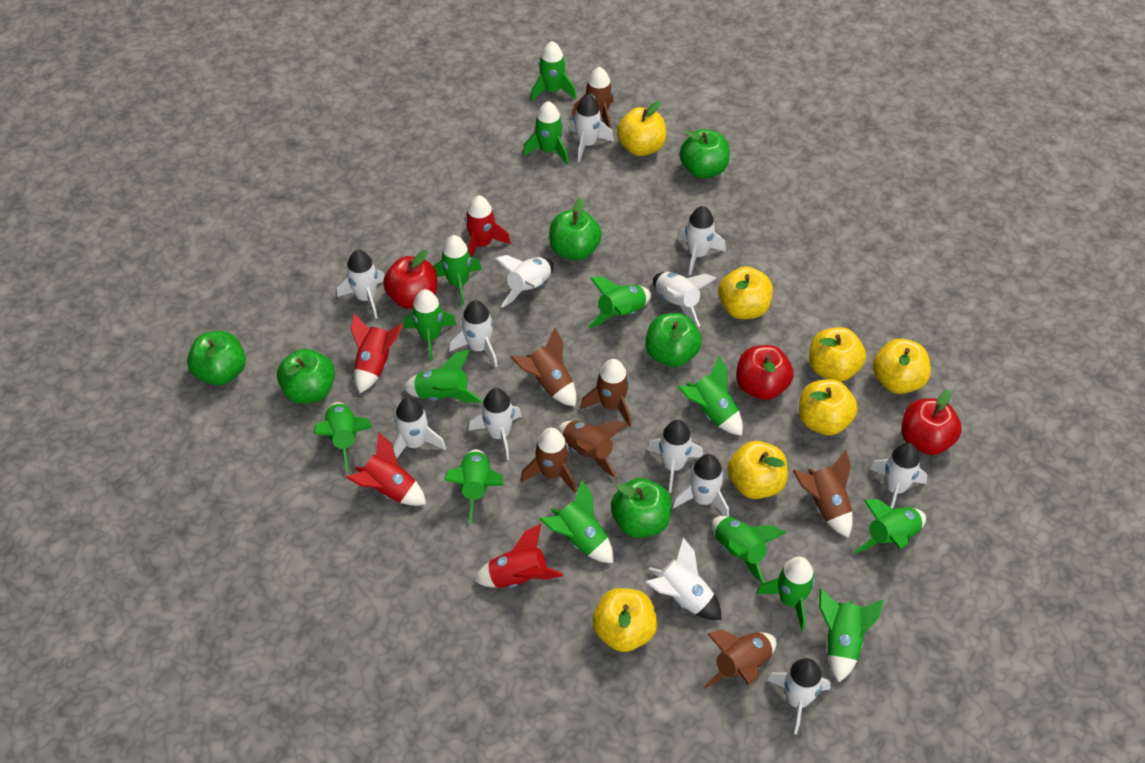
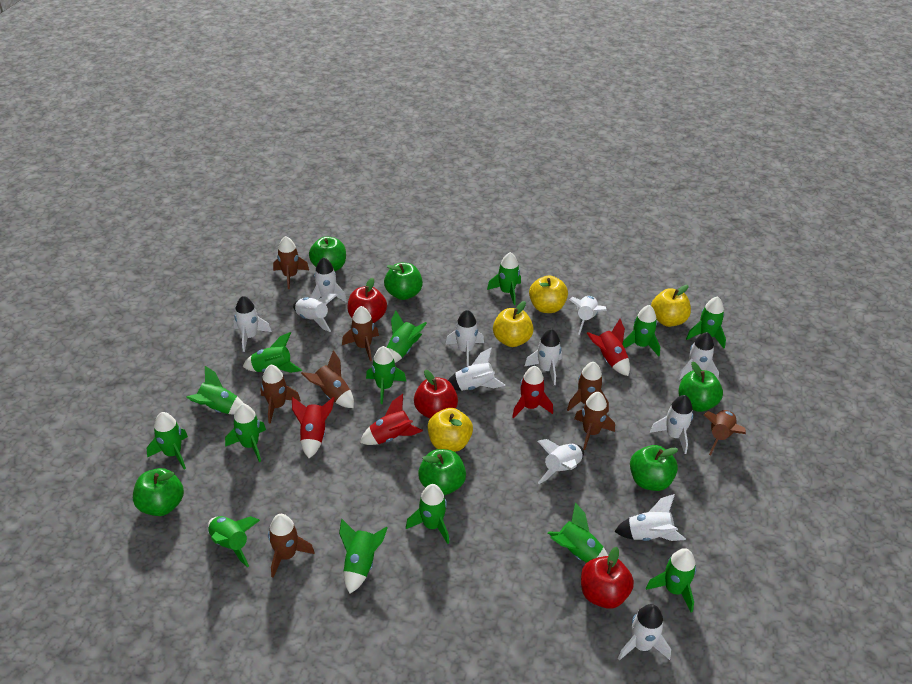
brown rocket: 7 -> 8
white rocket: 13 -> 12
yellow apple: 7 -> 4

